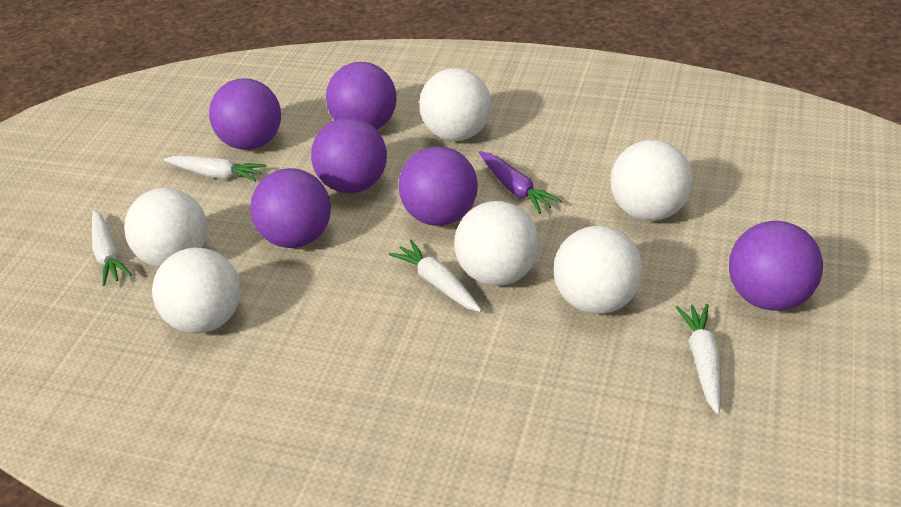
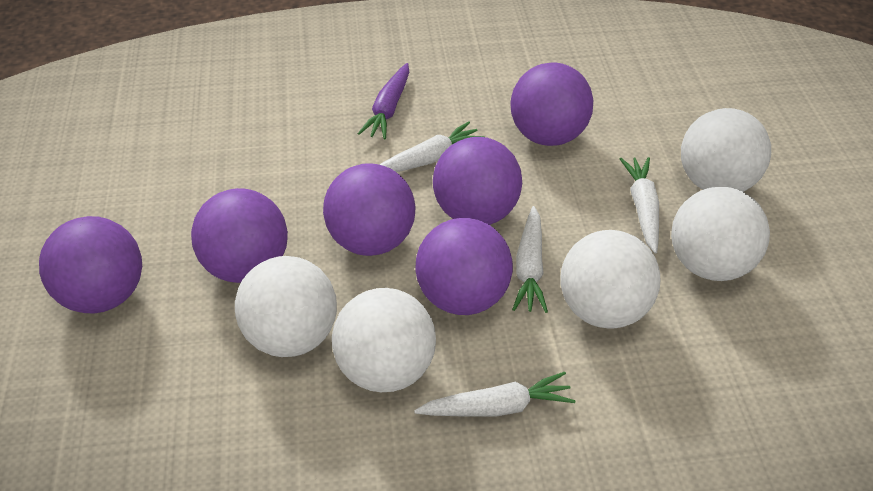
white ball: 6 -> 5

